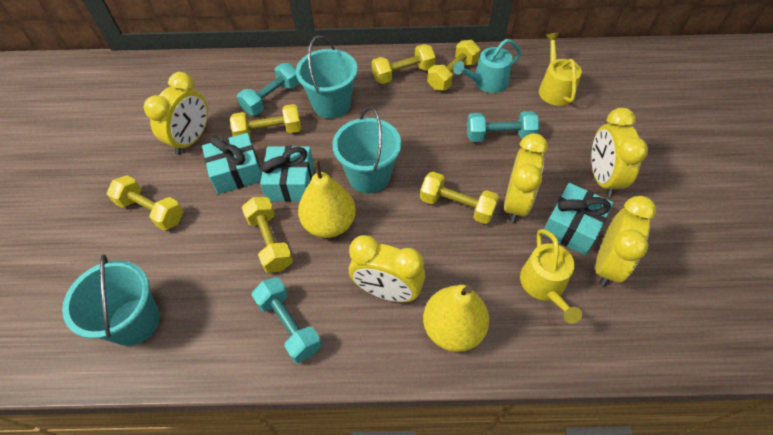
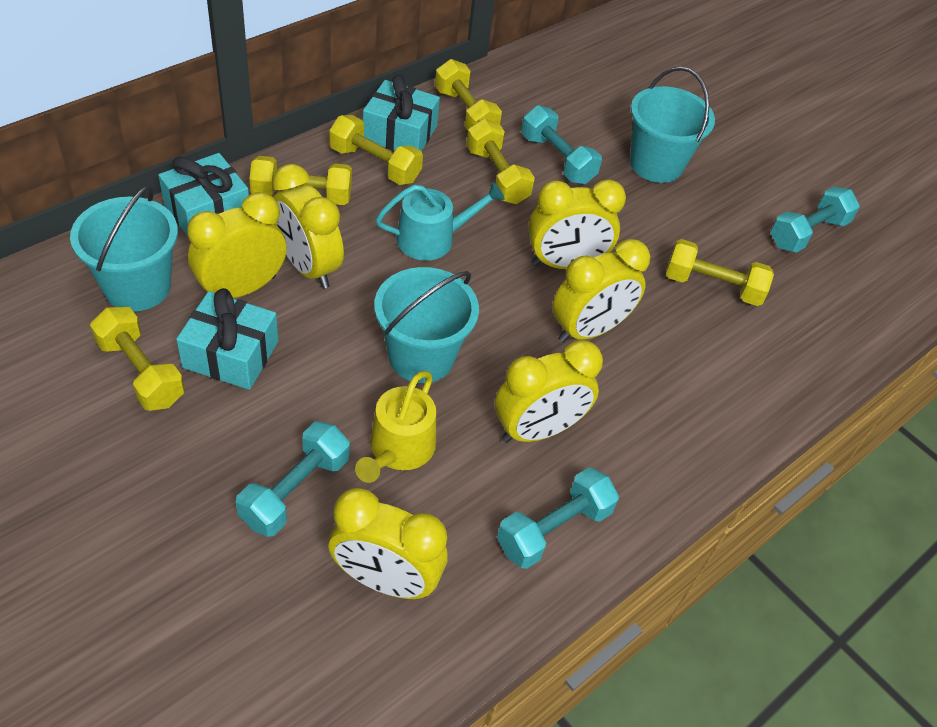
turquoise dumbbell: 3 -> 4
yellow clock: 5 -> 6
yellow pear: 2 -> 0
yellow watering can: 2 -> 1

